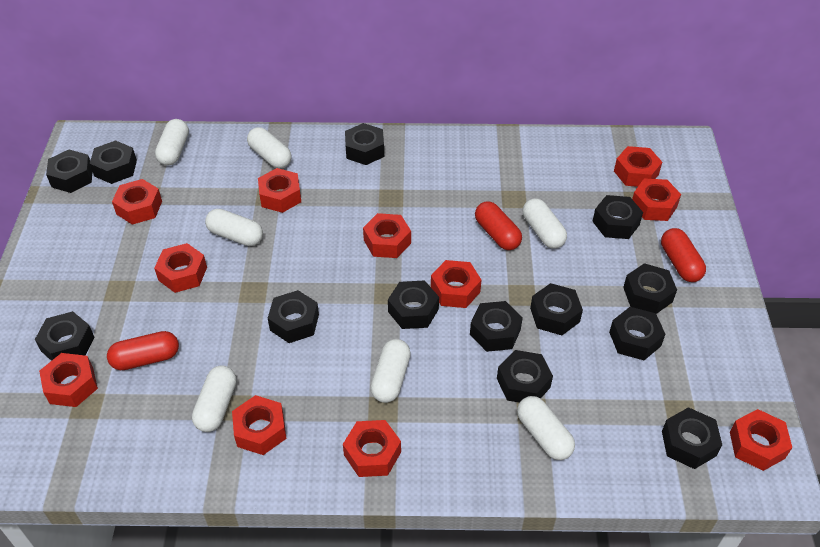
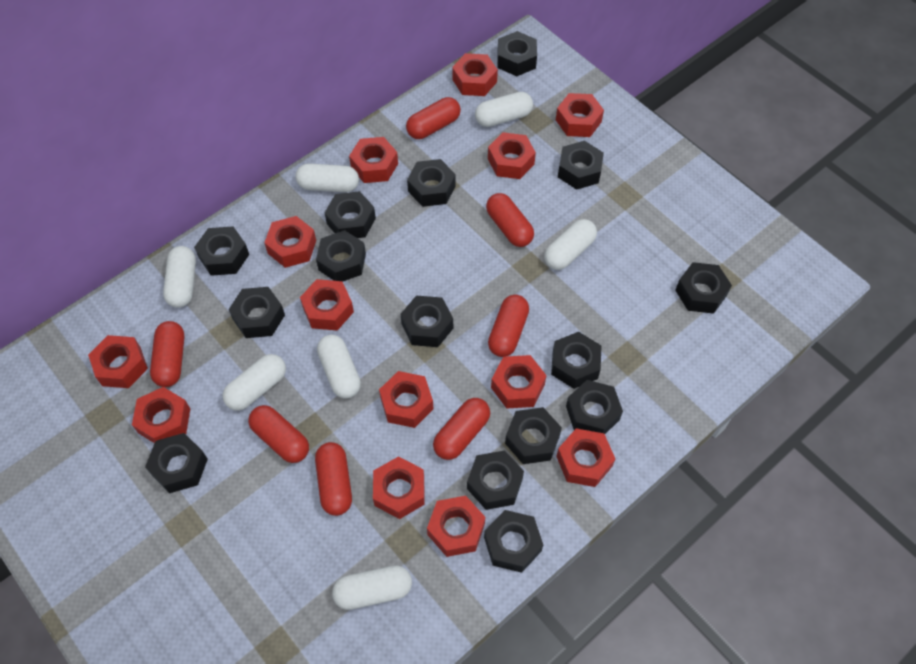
black nut: 13 -> 15
red capsule: 3 -> 7
red nut: 11 -> 13

